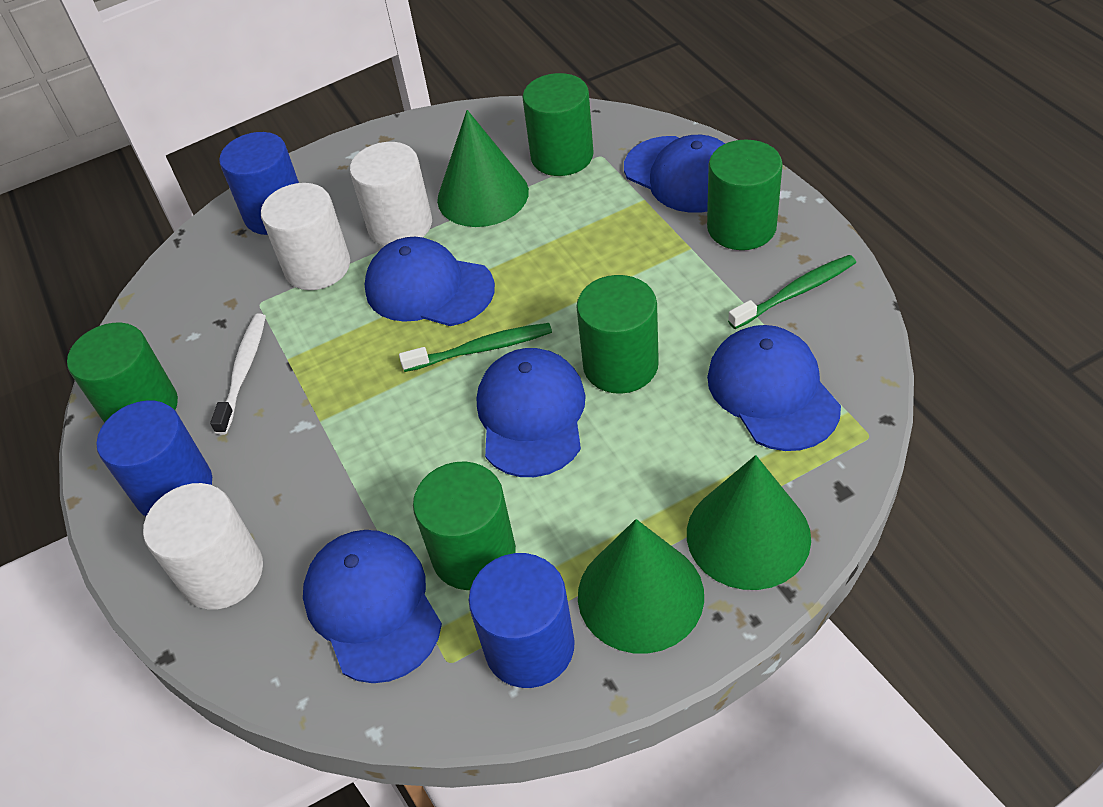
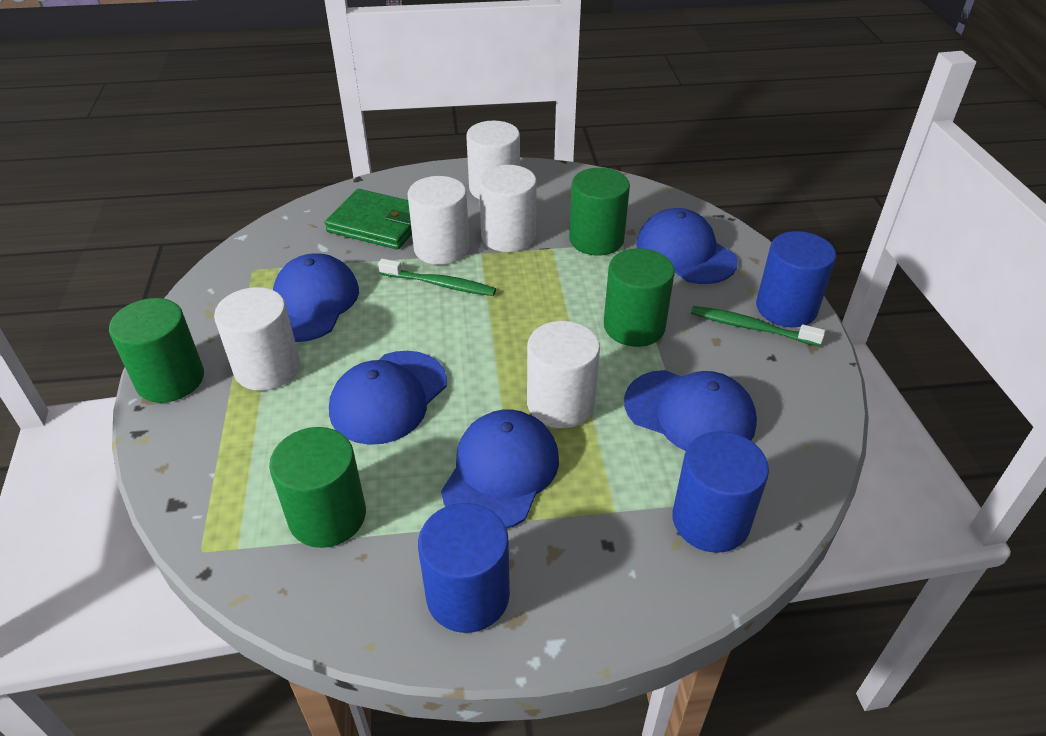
green cone: 3 -> 0
green cylinder: 5 -> 4
green wallet: 0 -> 1
white cylinder: 3 -> 5
white toothbrush: 1 -> 0

